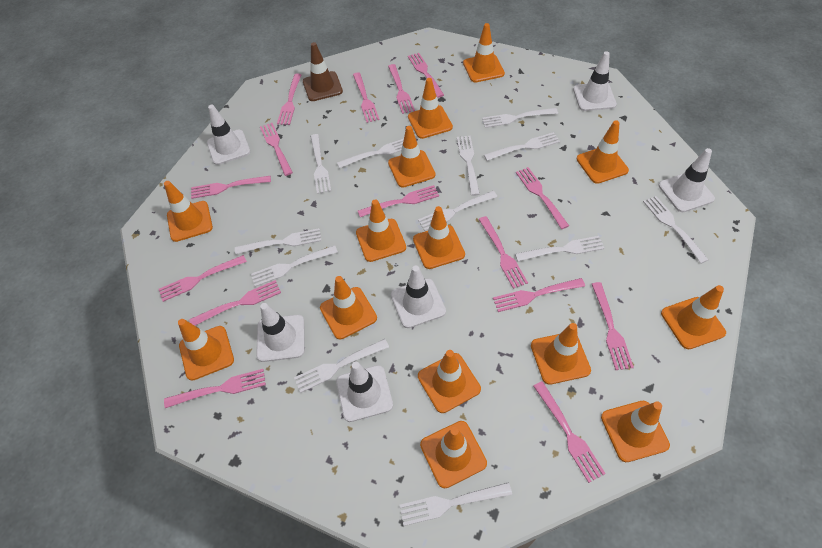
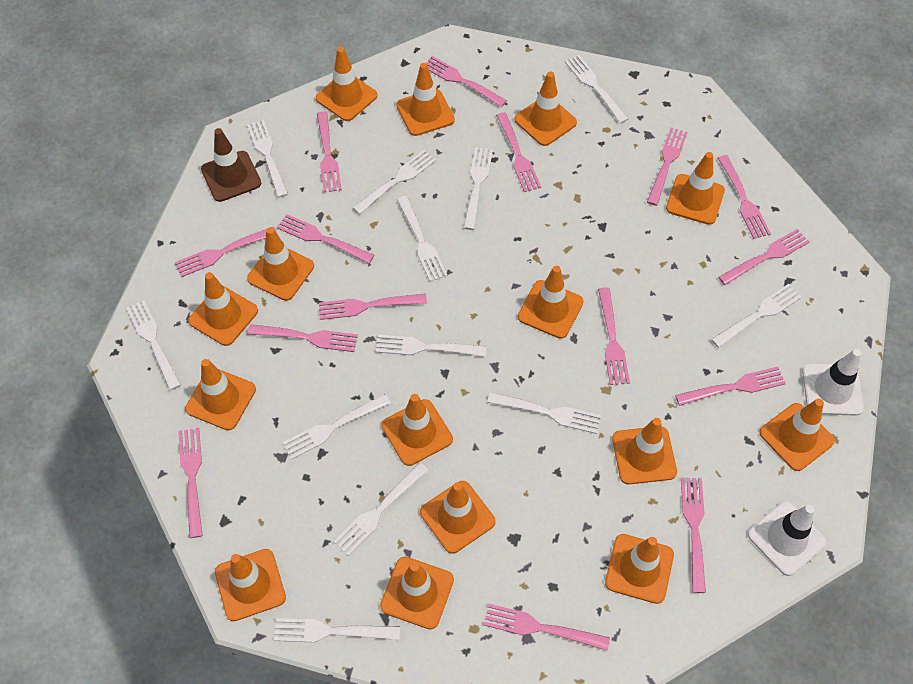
orange traffic cone: 14 -> 15
white traffic cone: 6 -> 2

